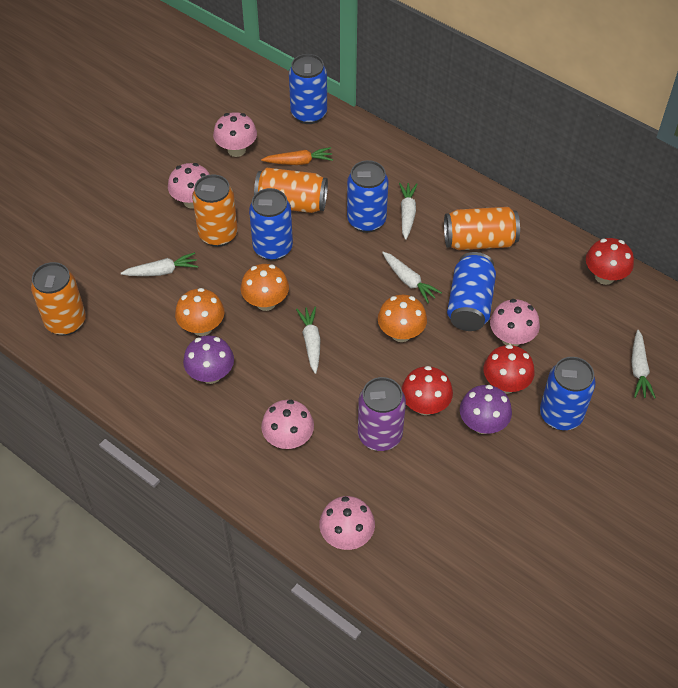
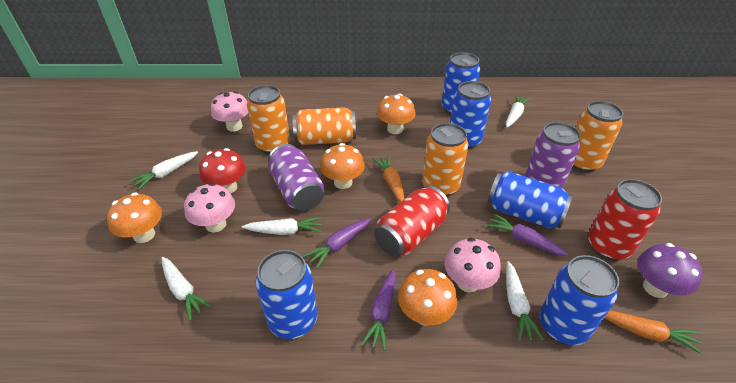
orange carrot: 1 -> 2
orange mushroom: 3 -> 4
pink mushroom: 5 -> 3
purple can: 1 -> 2
purple carrot: 0 -> 3
purple mushroom: 2 -> 1
red can: 0 -> 2
red mushroom: 3 -> 1

